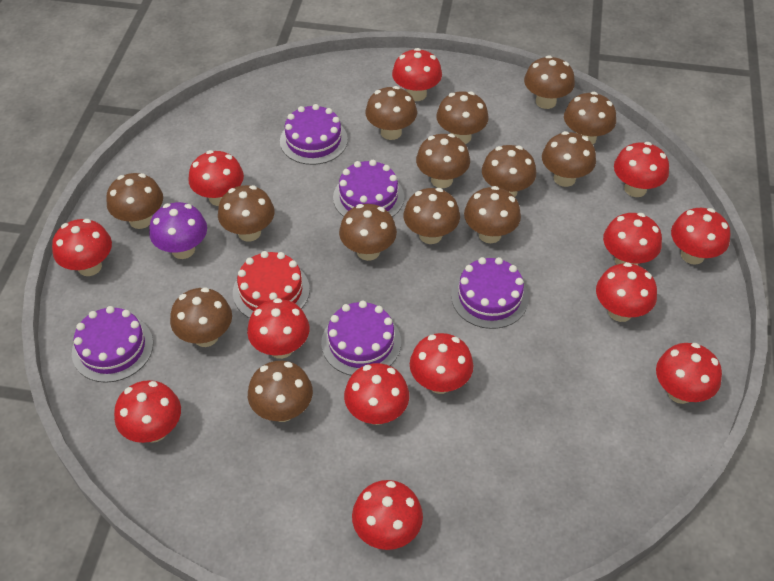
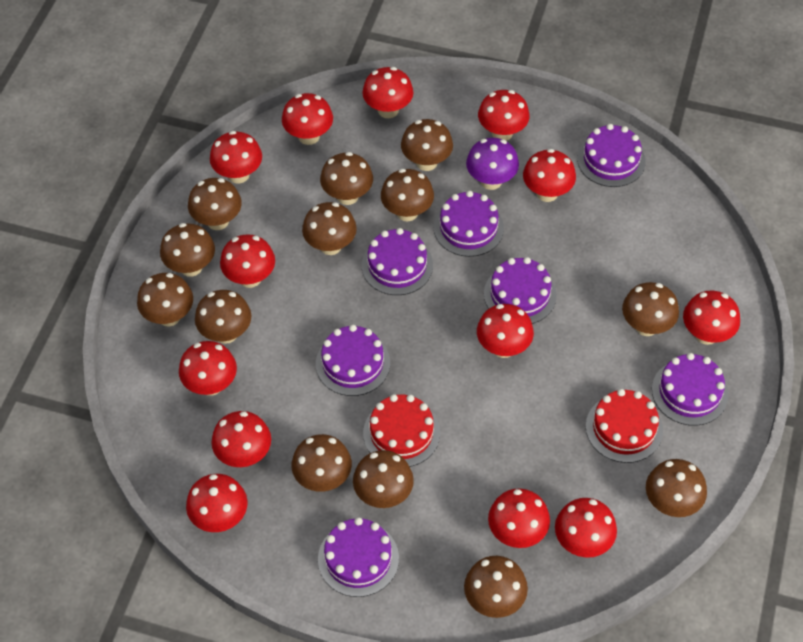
brown mushroom: 14 -> 13
purple cake: 5 -> 7
red cake: 1 -> 2

